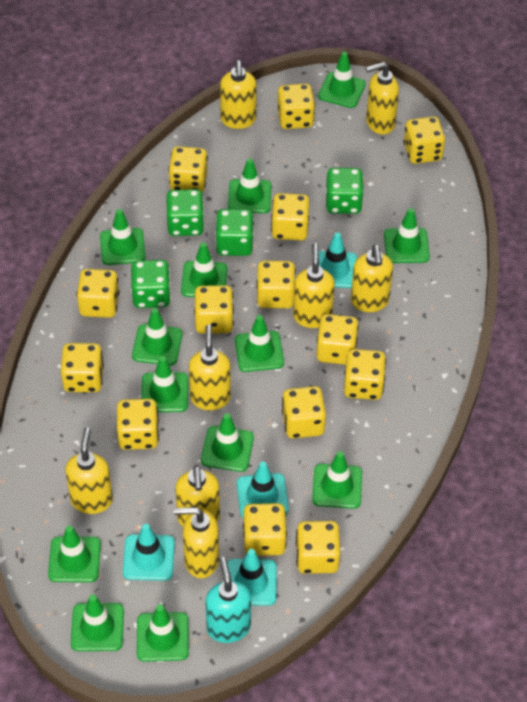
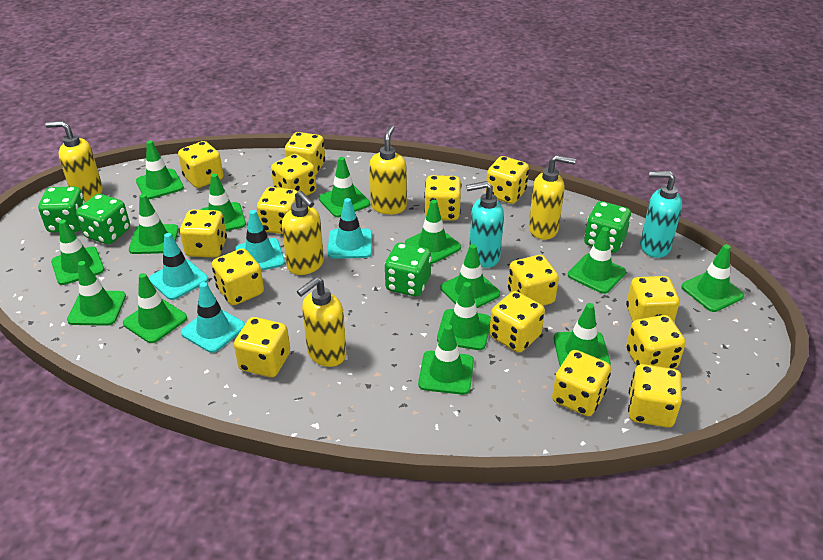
green traffic cone: 13 -> 14
turquoise soap dispenser: 1 -> 2
yellow dice: 14 -> 15
yellow soap dispenser: 8 -> 5

